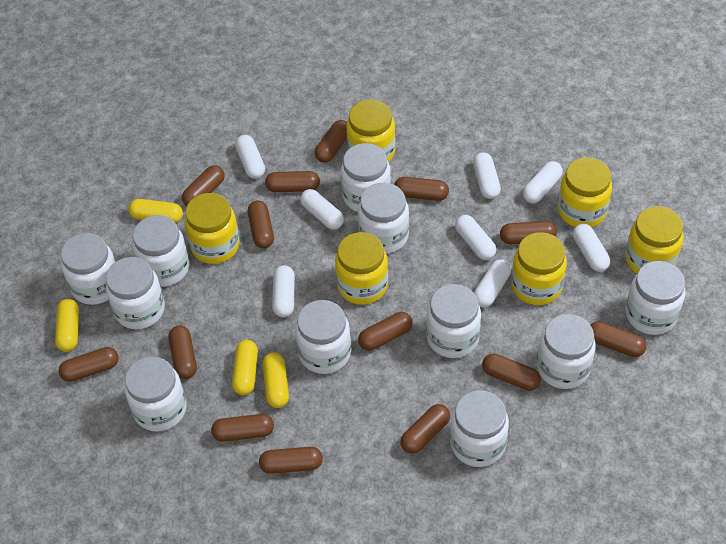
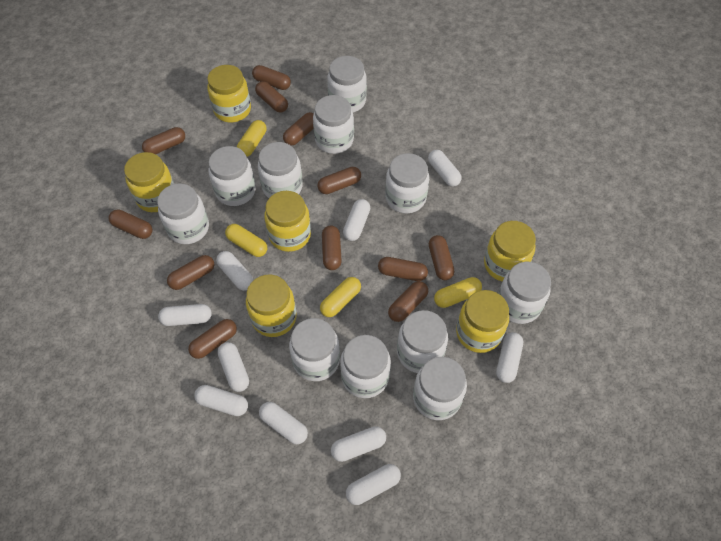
brown capsule: 14 -> 12
white capsule: 8 -> 10

